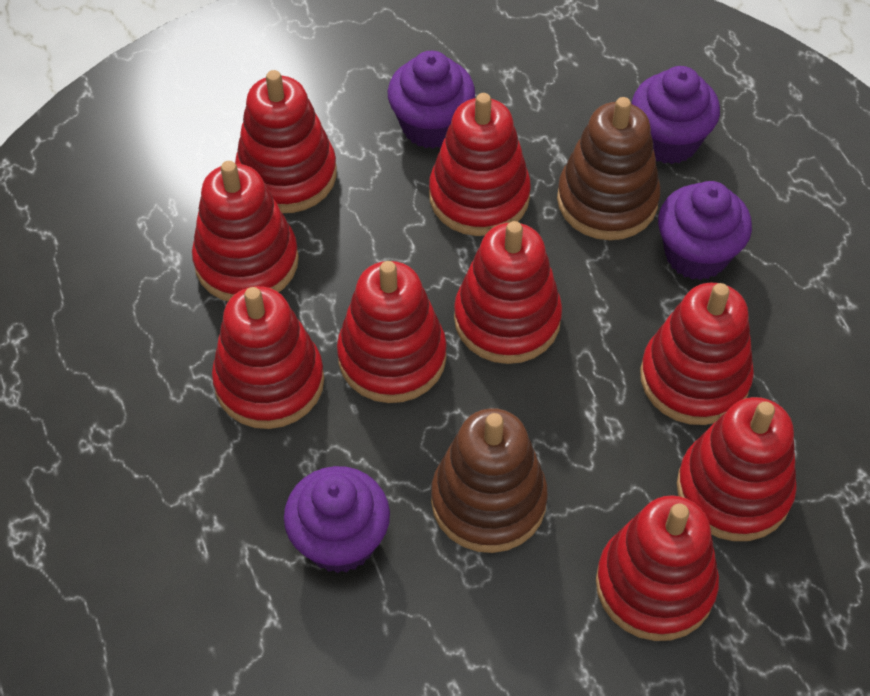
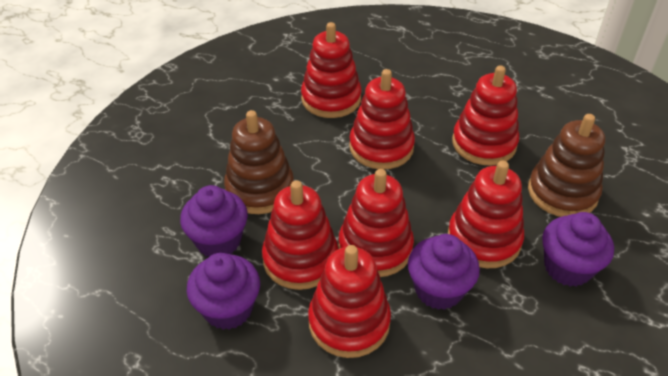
red stacking toy: 9 -> 7

